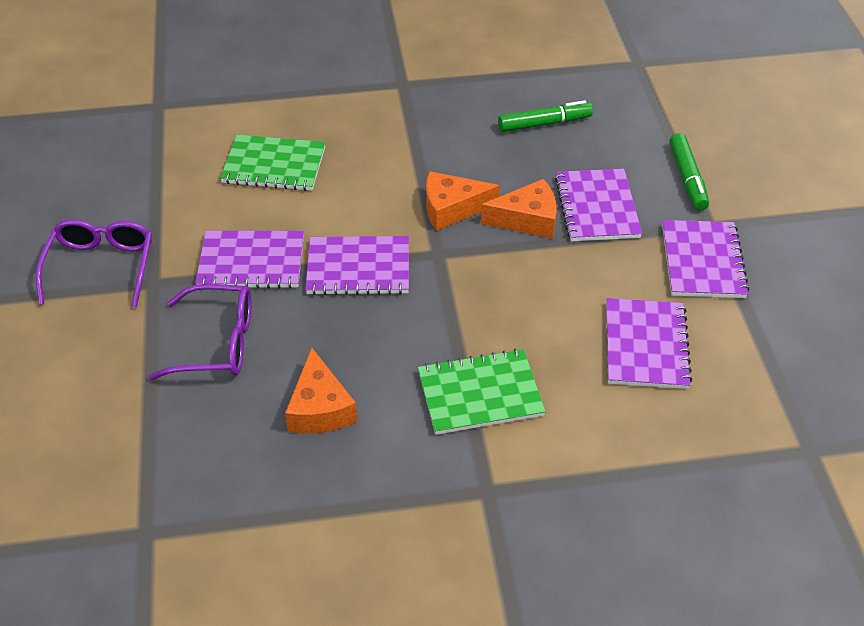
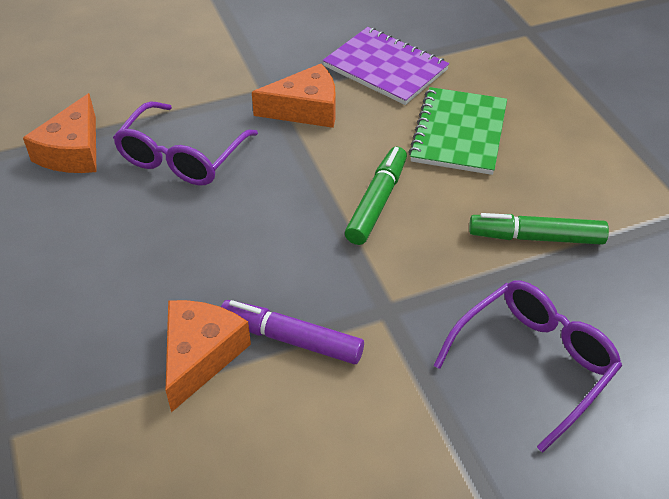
green notebook: 2 -> 1
purple marker: 0 -> 1
purple notebook: 5 -> 1

